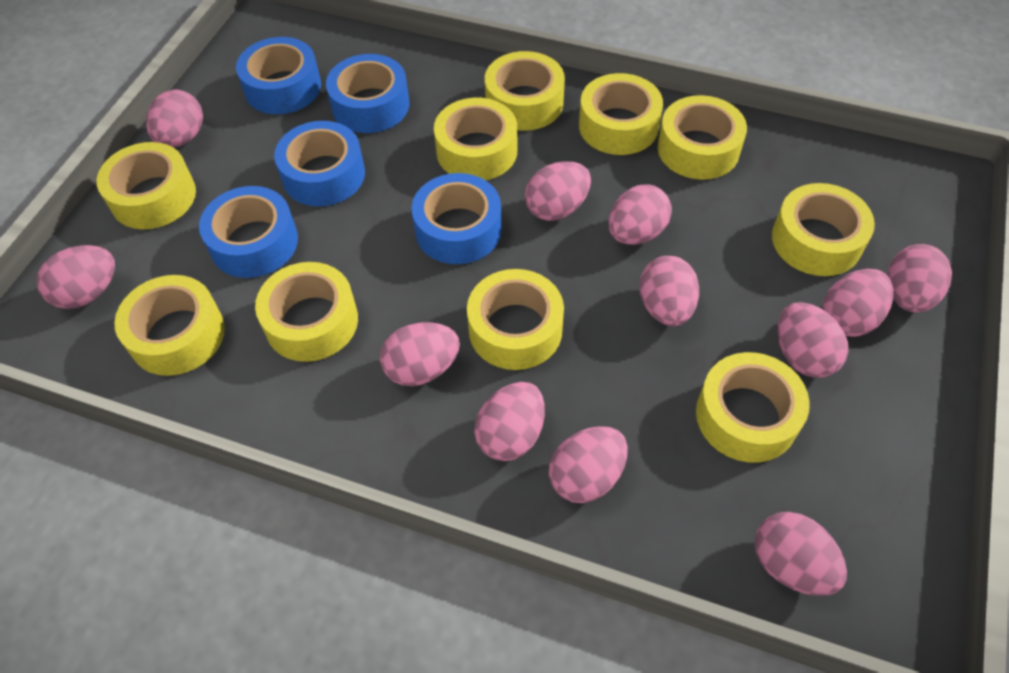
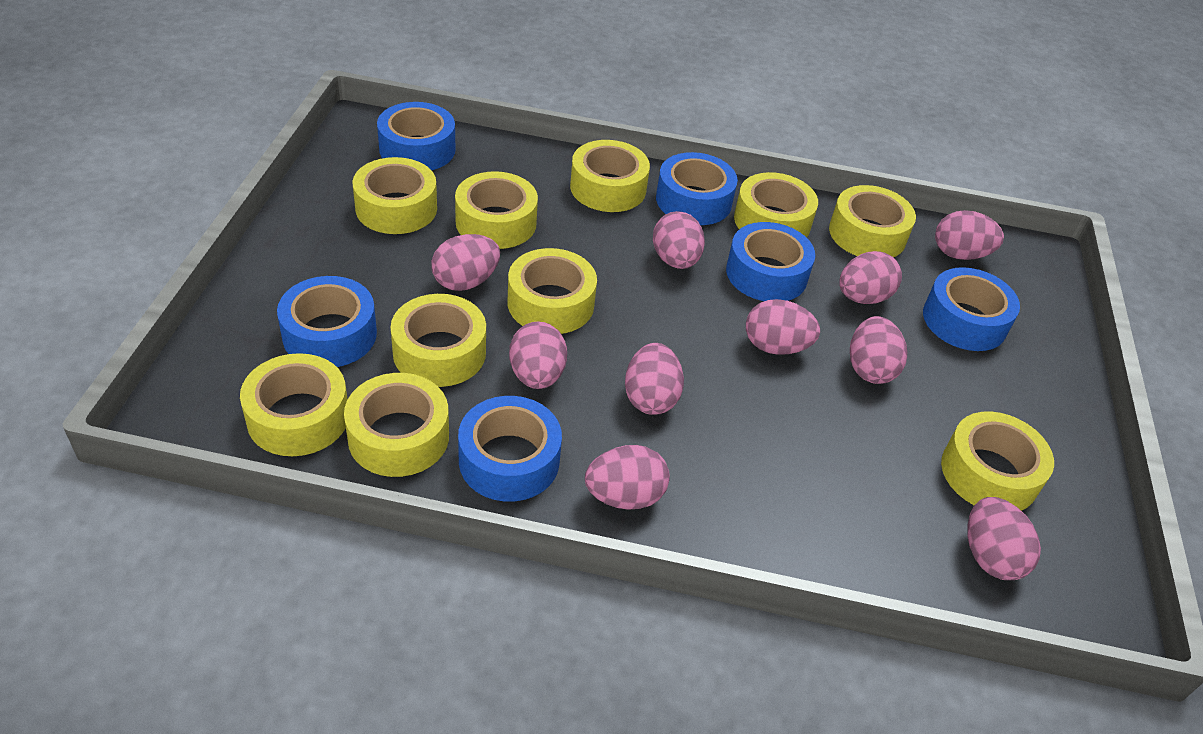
blue tape: 5 -> 6
pink egg: 12 -> 10

